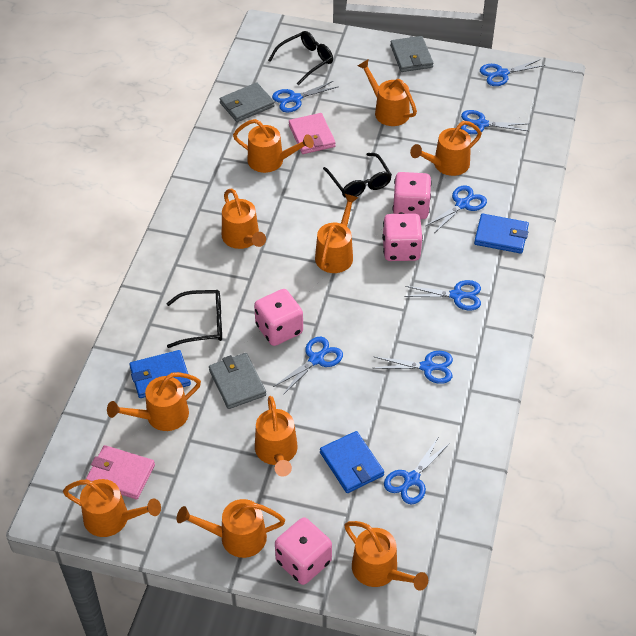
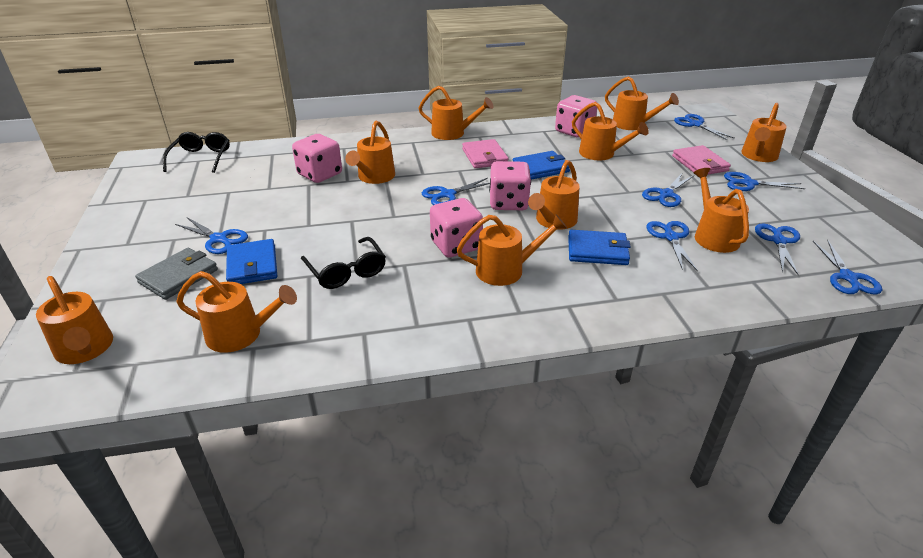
black glasses: 3 -> 2
grey wallet: 3 -> 1

